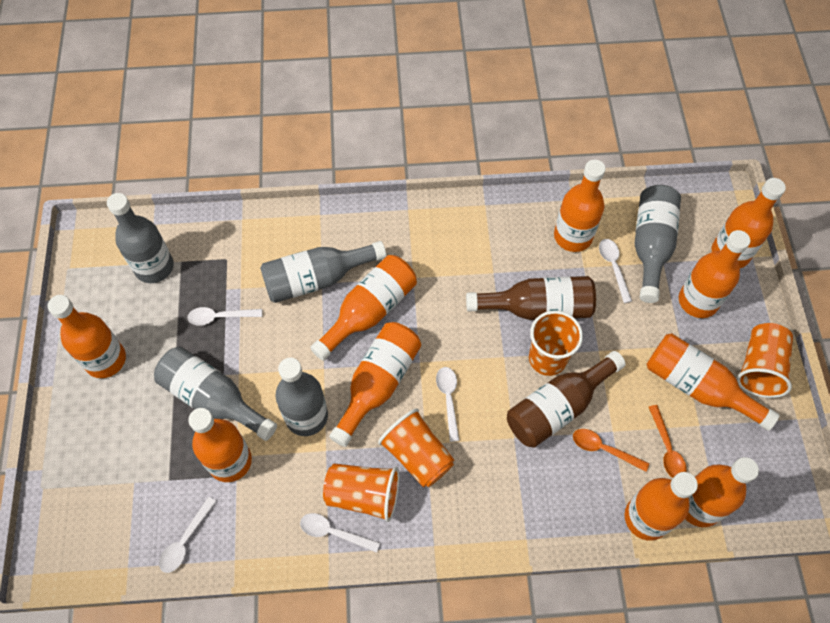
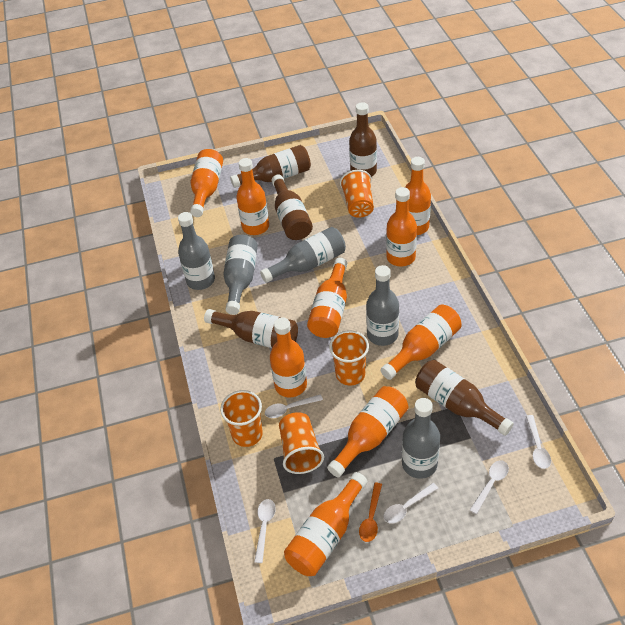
brown bottle: 2 -> 5
orange bottle: 10 -> 9
orange spoon: 2 -> 1

